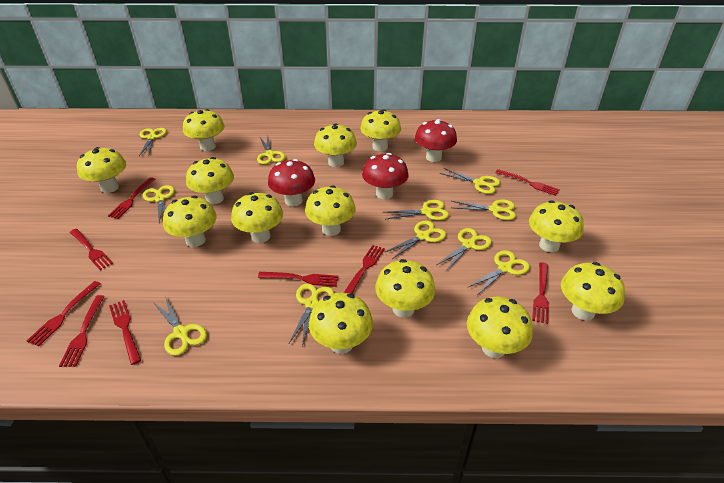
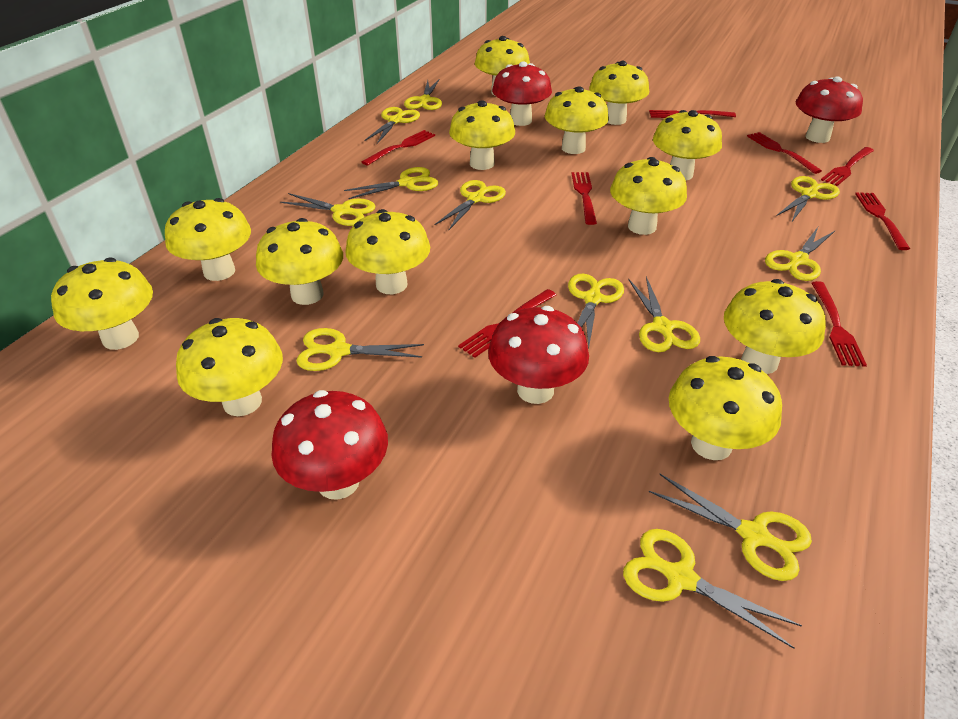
red fork: 9 -> 8
red mushroom: 3 -> 4
yellow scissors: 11 -> 12

